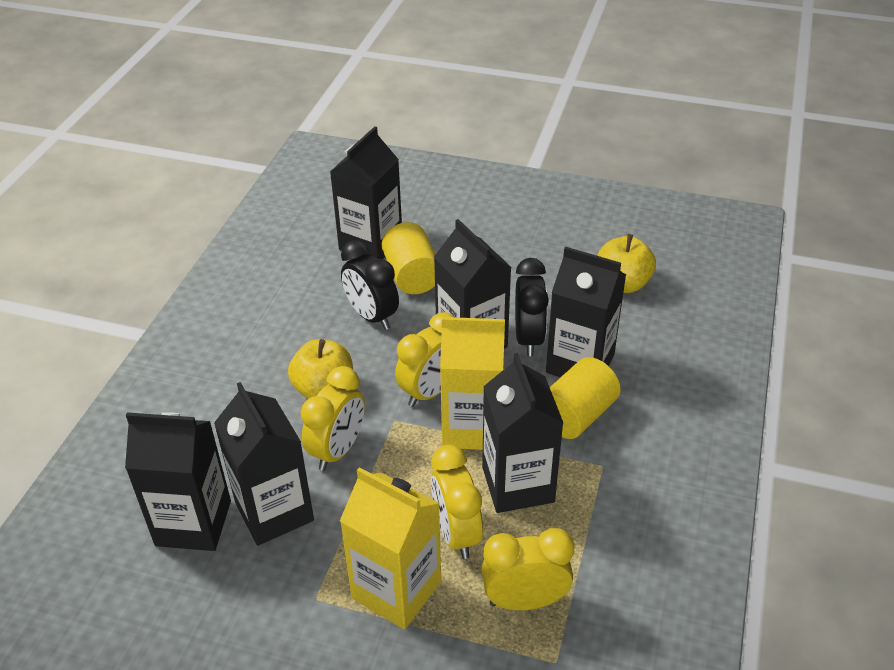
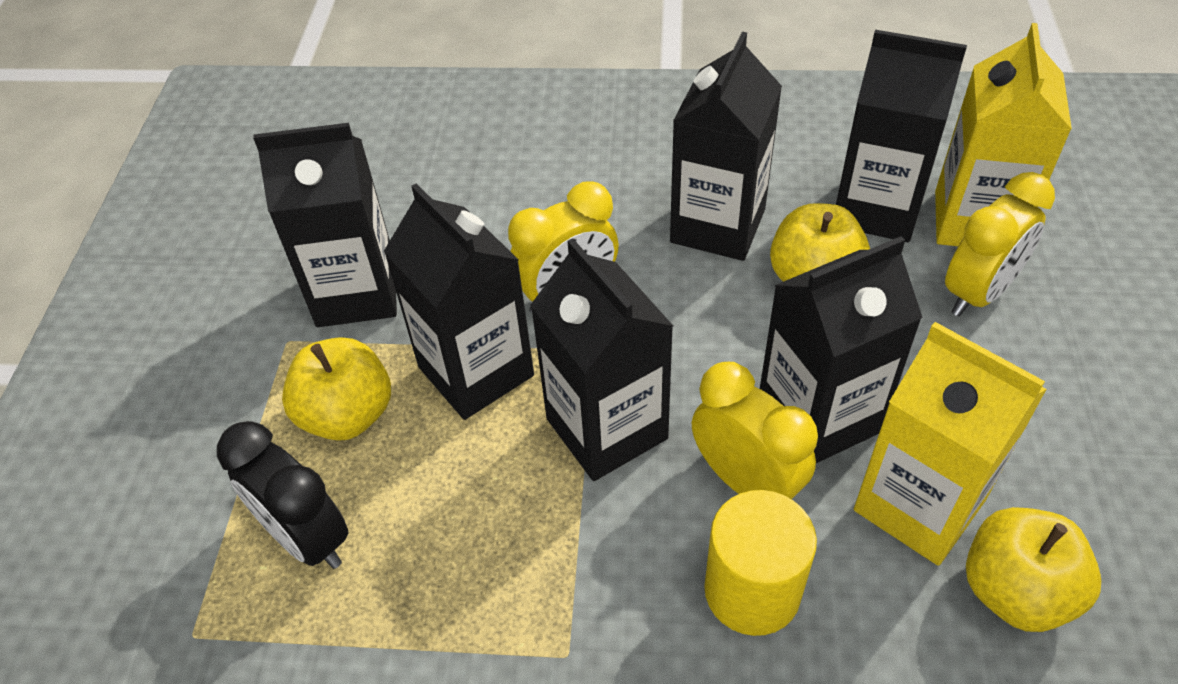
black clock: 2 -> 1
yellow apple: 2 -> 3
yellow clock: 4 -> 3
yellow cylinder: 2 -> 1

